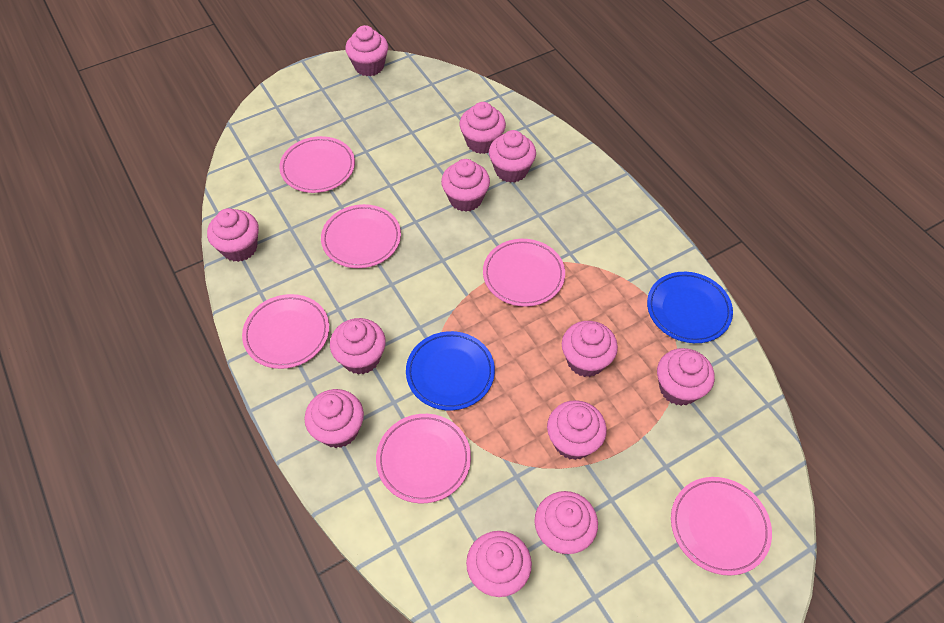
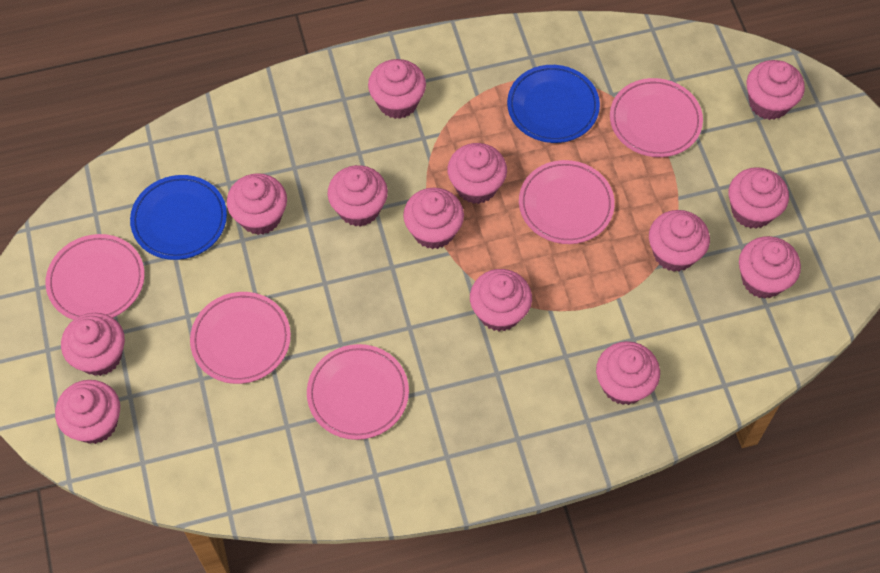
pink cupcake: 12 -> 13
pink plate: 6 -> 5

